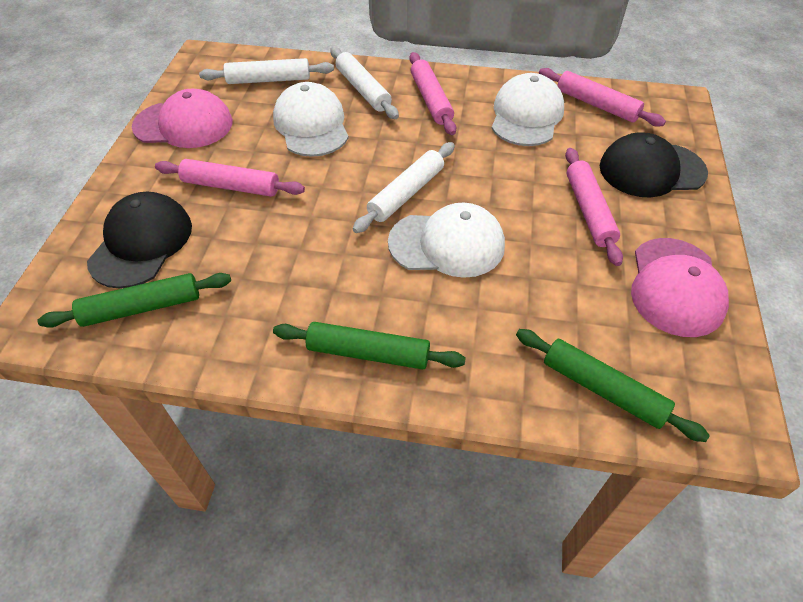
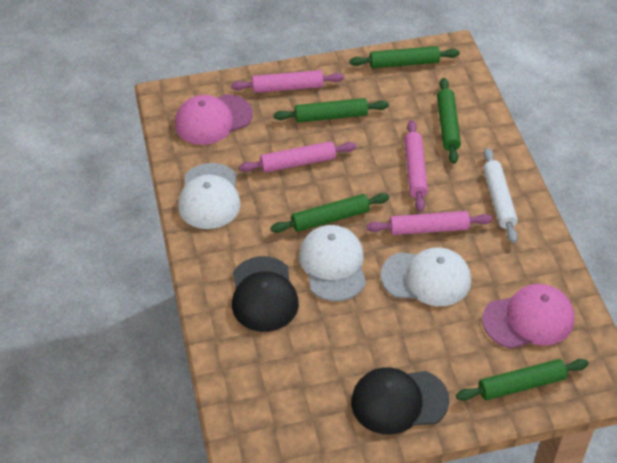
green rolling pin: 3 -> 5
white rolling pin: 3 -> 1

